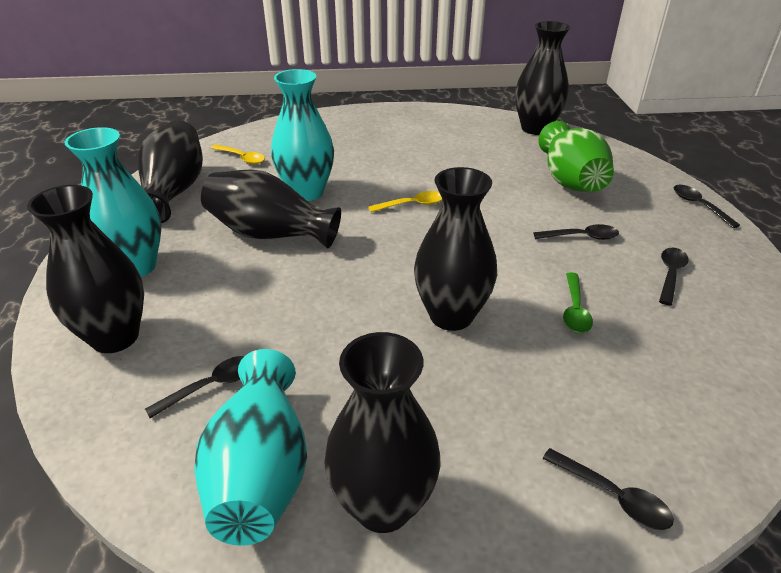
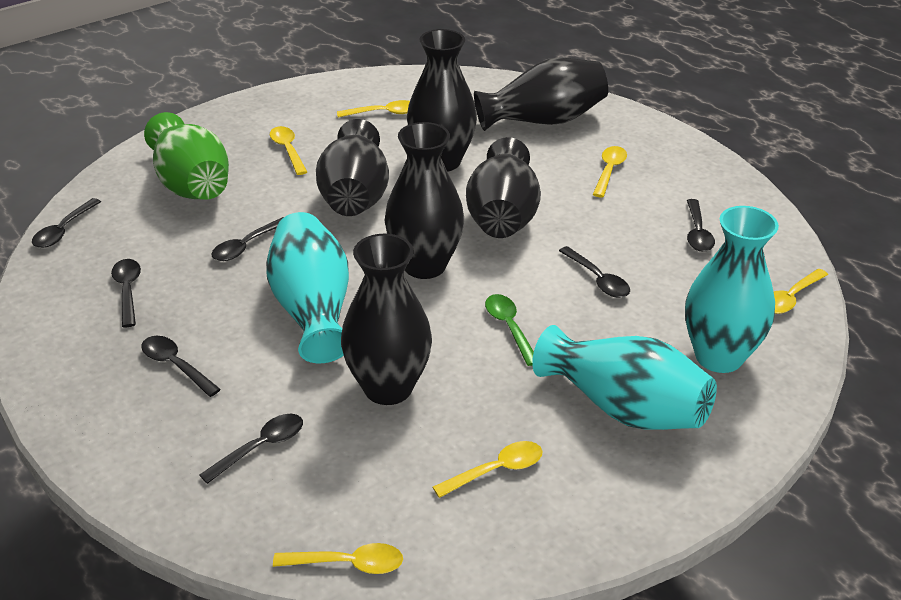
black spoon: 5 -> 7
yellow spoon: 2 -> 6

